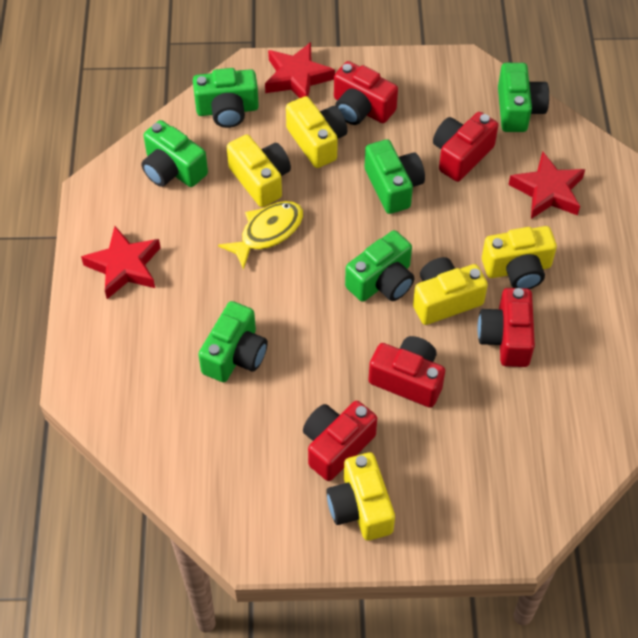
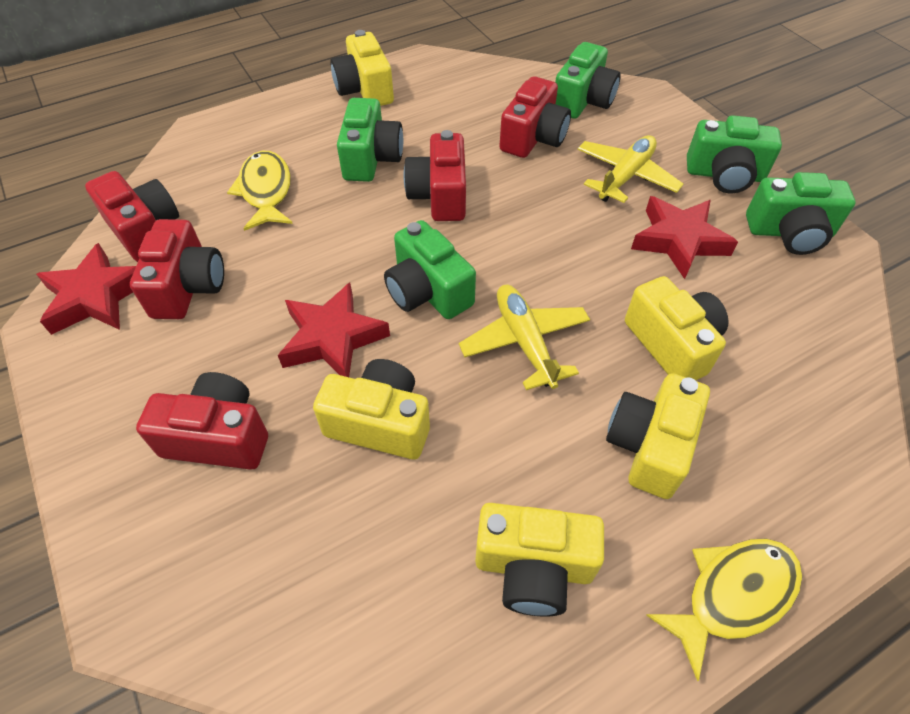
green camera: 6 -> 5
yellow fish: 1 -> 2
yellow plane: 0 -> 2

